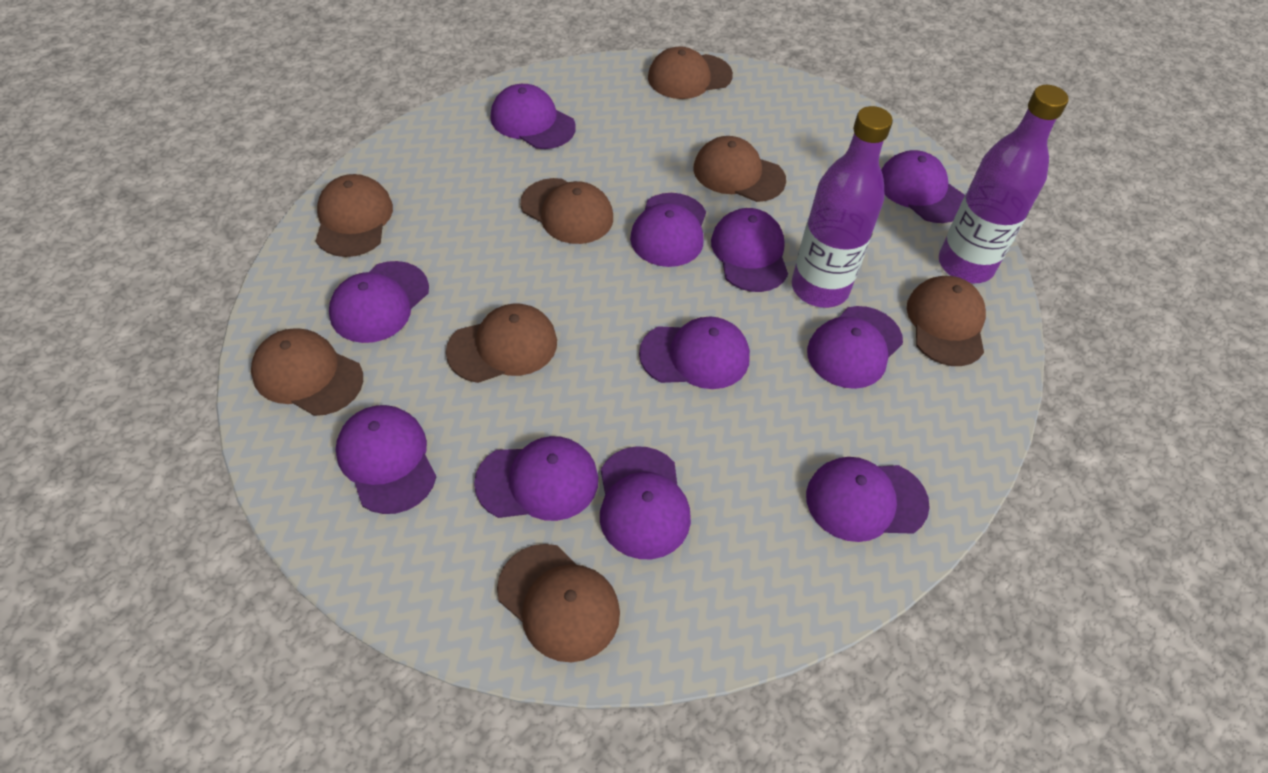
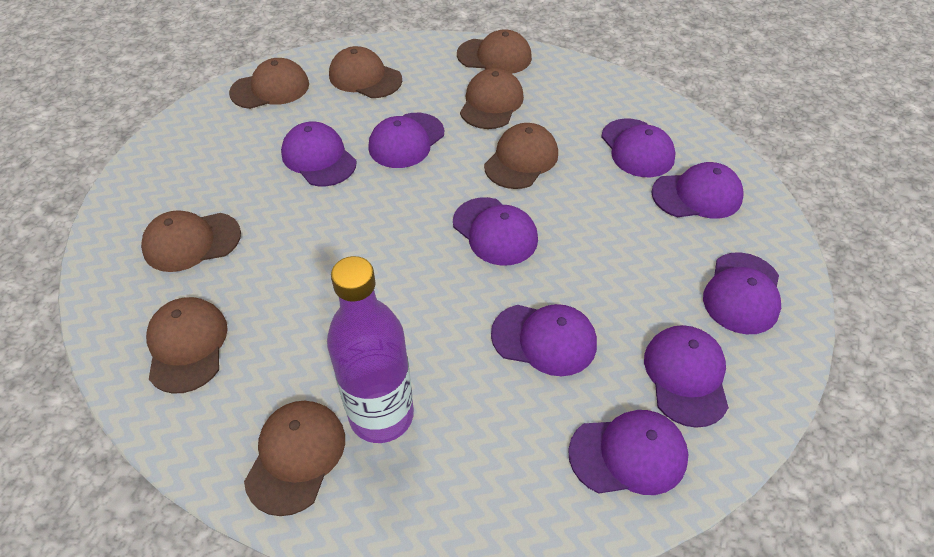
purple bottle: 2 -> 1
purple cap: 11 -> 9

